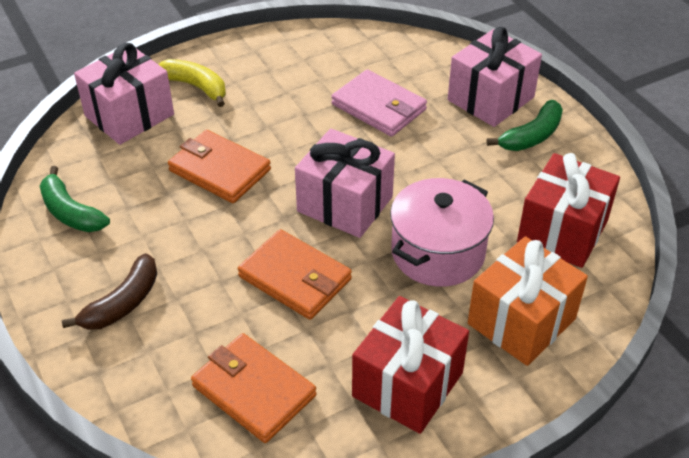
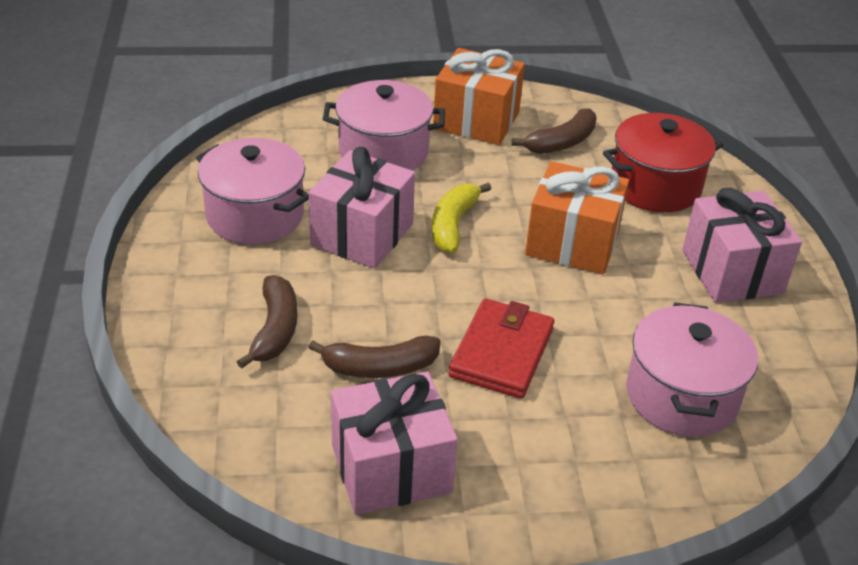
brown banana: 1 -> 3
green banana: 2 -> 0
orange gift: 1 -> 2
orange wallet: 3 -> 0
pink pot: 1 -> 3
pink wallet: 1 -> 0
red gift: 2 -> 0
red pot: 0 -> 1
red wallet: 0 -> 1

